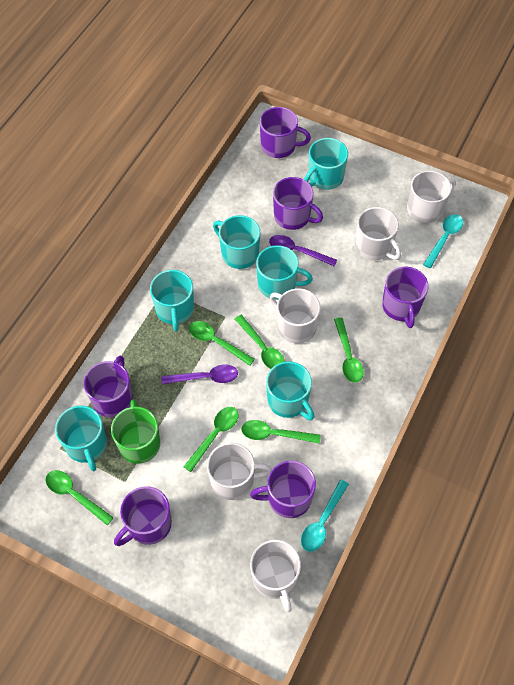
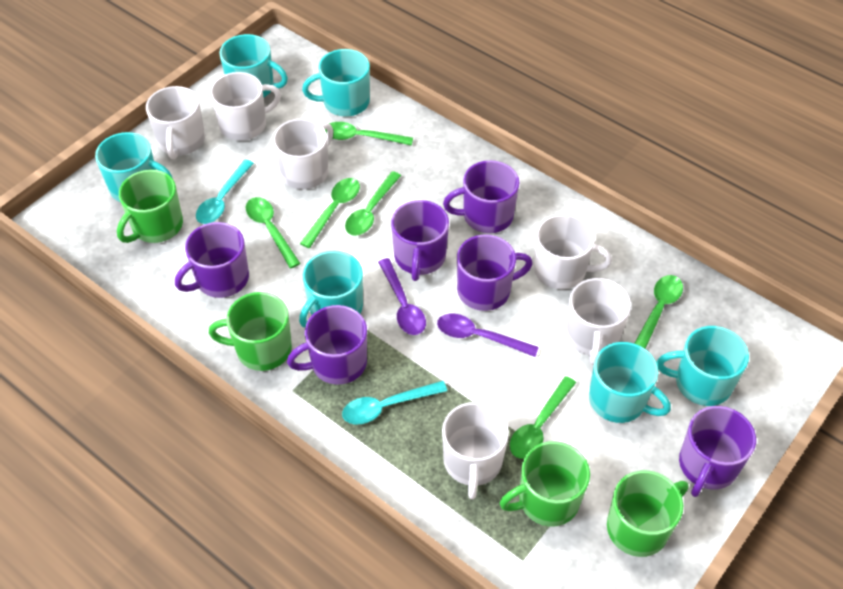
green mug: 1 -> 4
white mug: 5 -> 6

